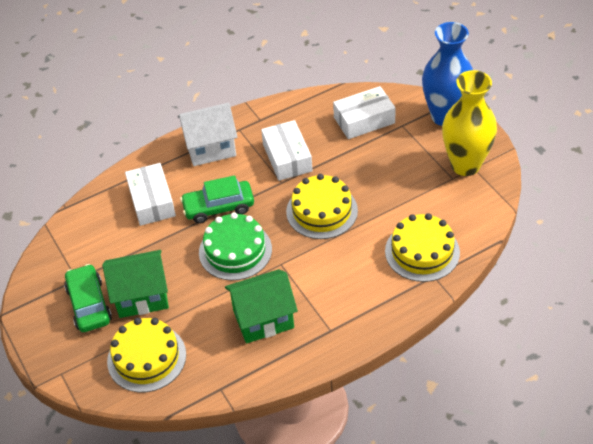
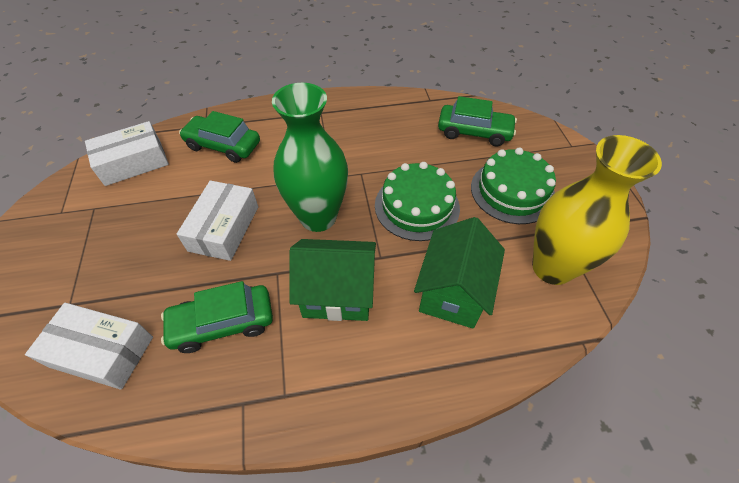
blue vase: 1 -> 0
green cake: 1 -> 2
green car: 2 -> 3
green vase: 0 -> 1
white house: 1 -> 0
yellow cake: 3 -> 0

